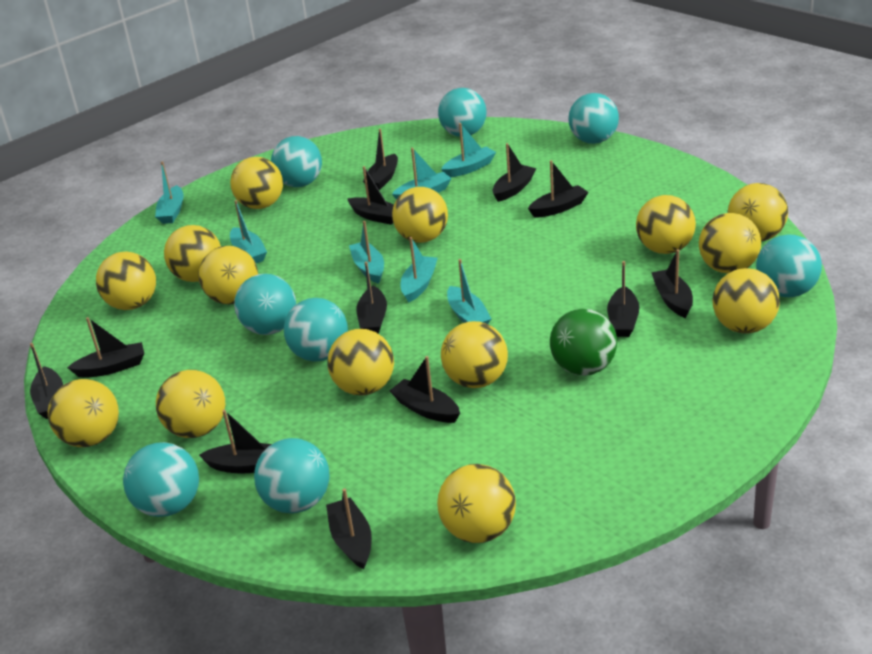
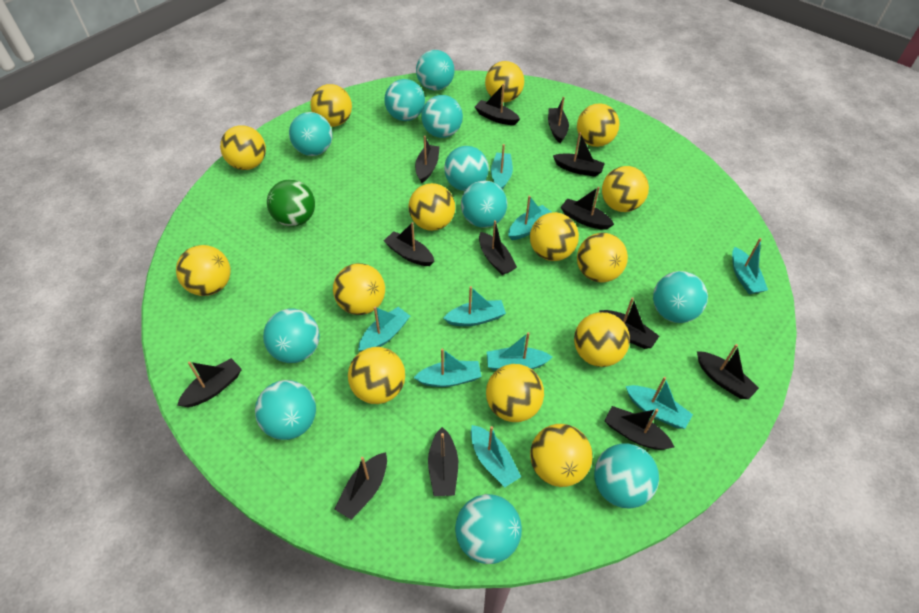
black boat: 12 -> 13
turquoise ball: 8 -> 11
turquoise boat: 7 -> 9

